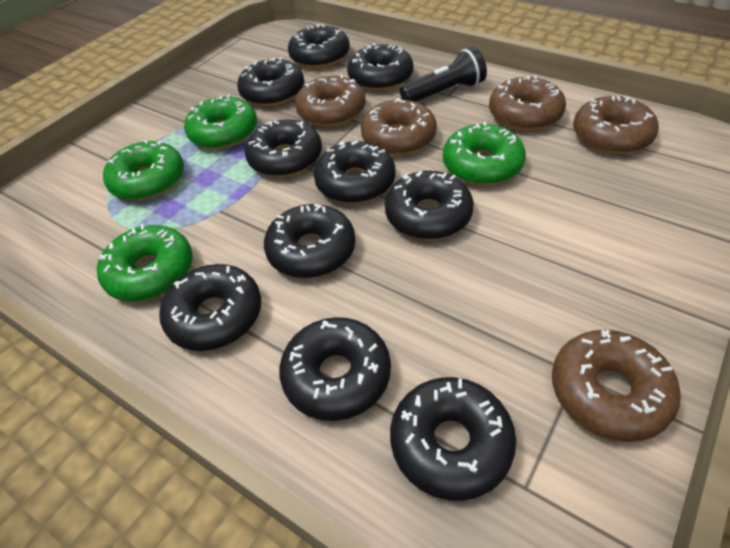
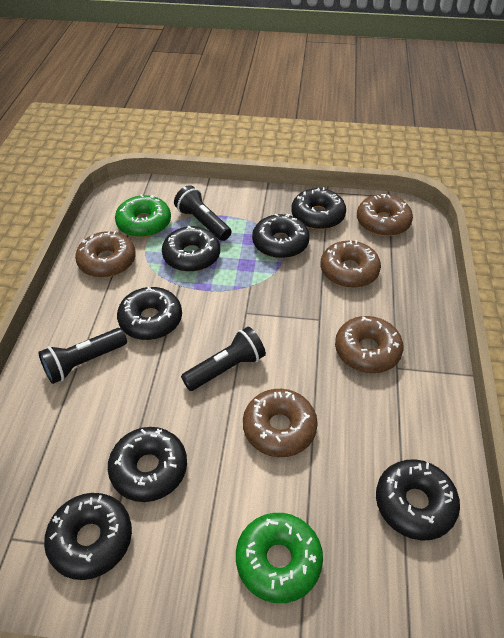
black donut: 10 -> 7
black flashlight: 1 -> 3
green donut: 4 -> 2

